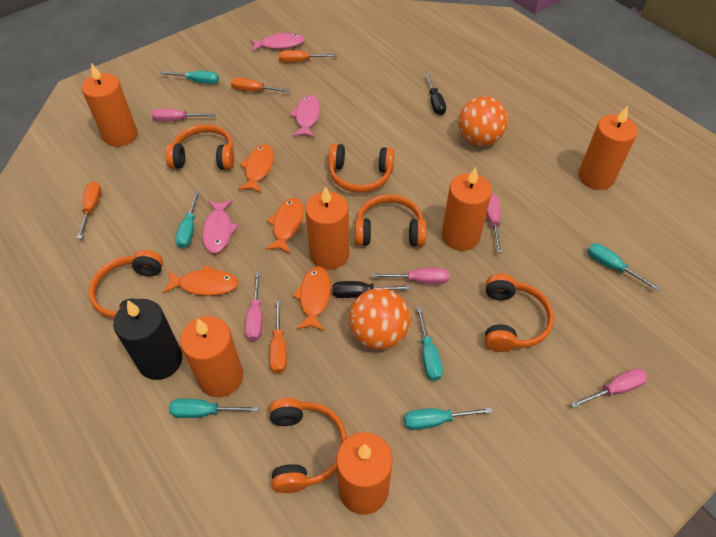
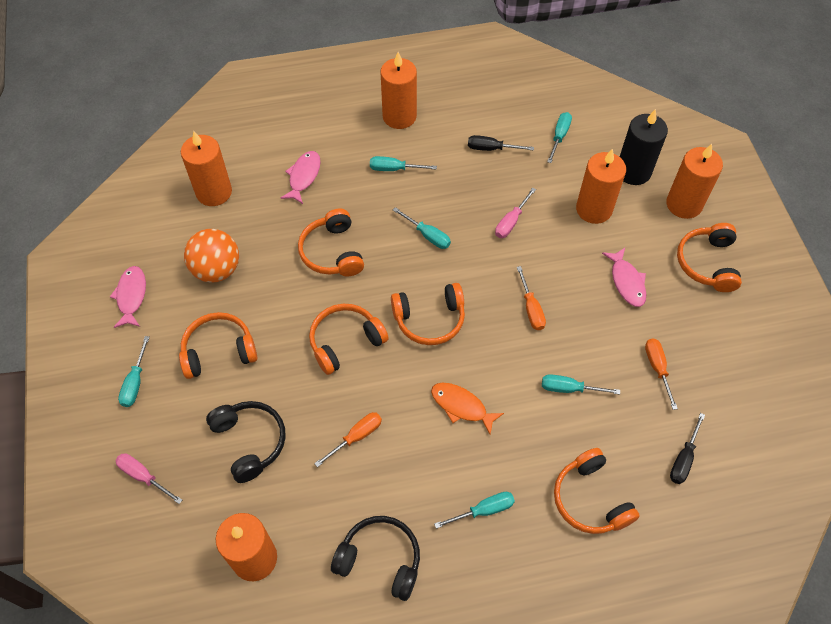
black headphones: 0 -> 2
orange ball: 2 -> 1
orange candle: 6 -> 5
orange fish: 4 -> 1
orange screwdriver: 4 -> 3
pink screwdriver: 5 -> 2

